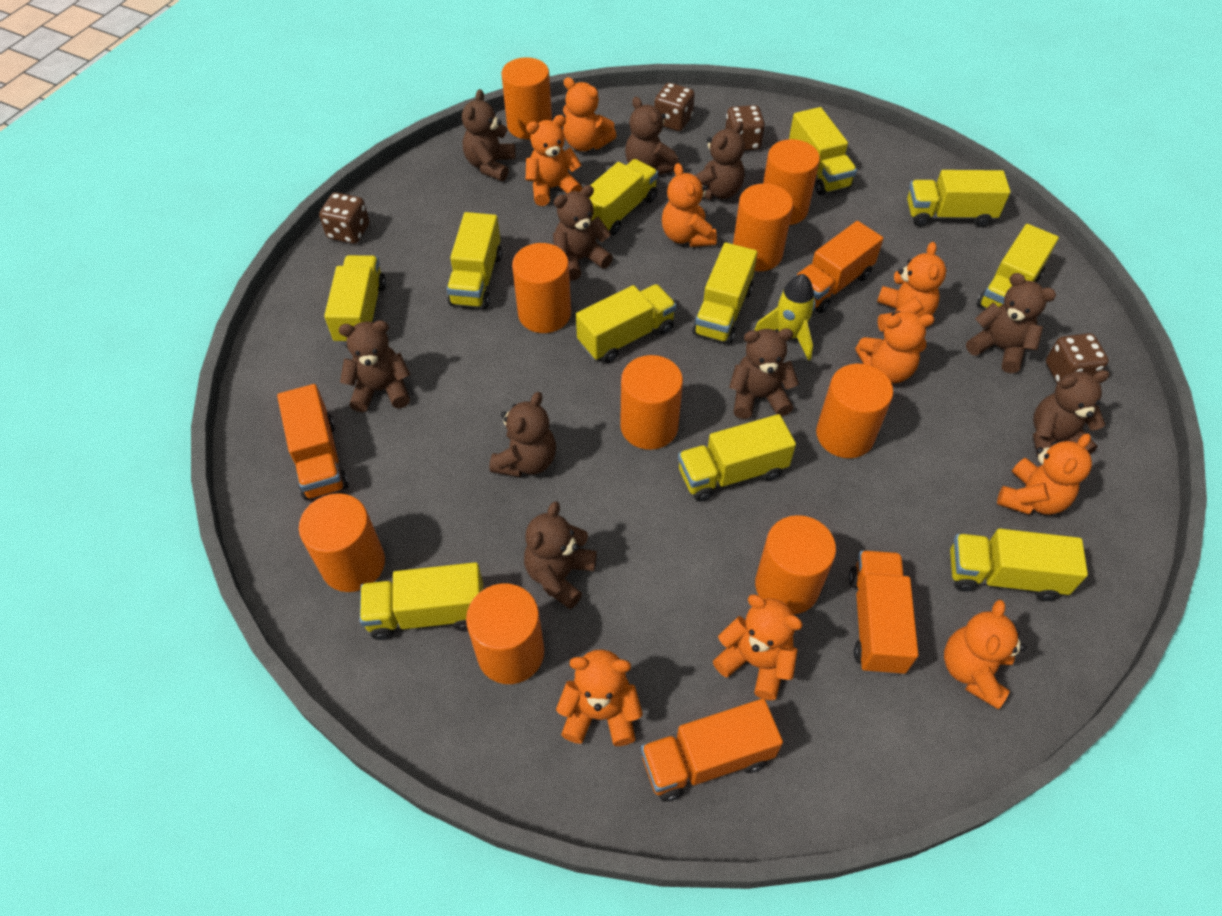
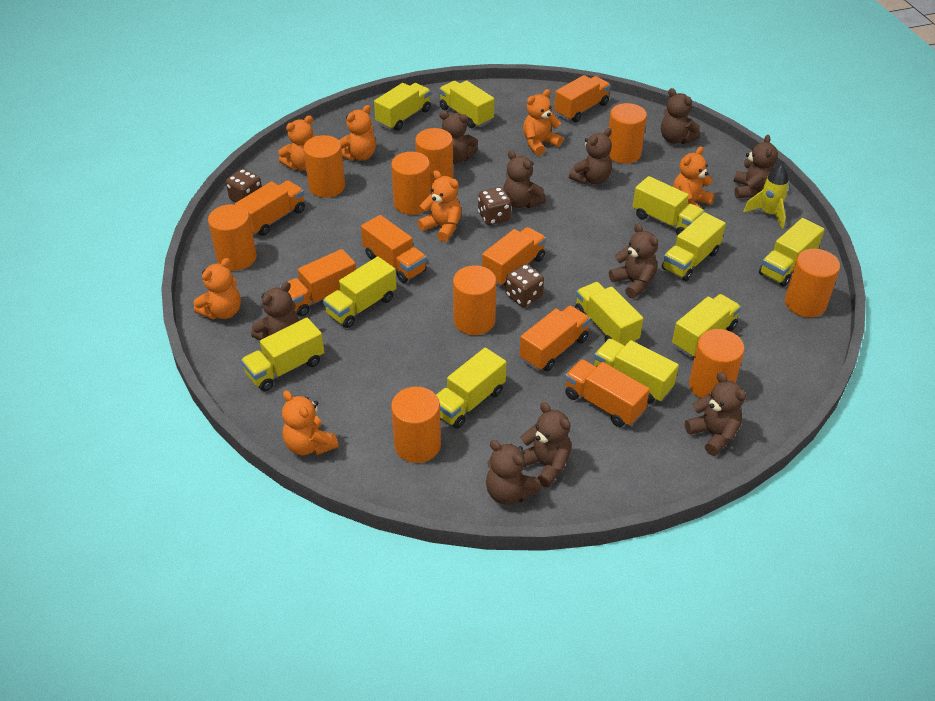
brown dice: 4 -> 3
orange teddy bear: 9 -> 7
orange truck: 4 -> 7

